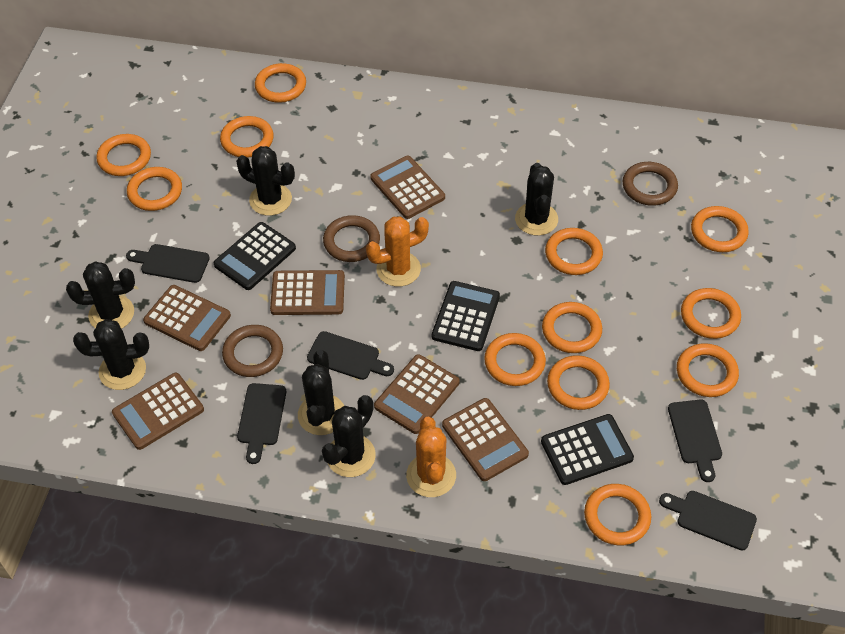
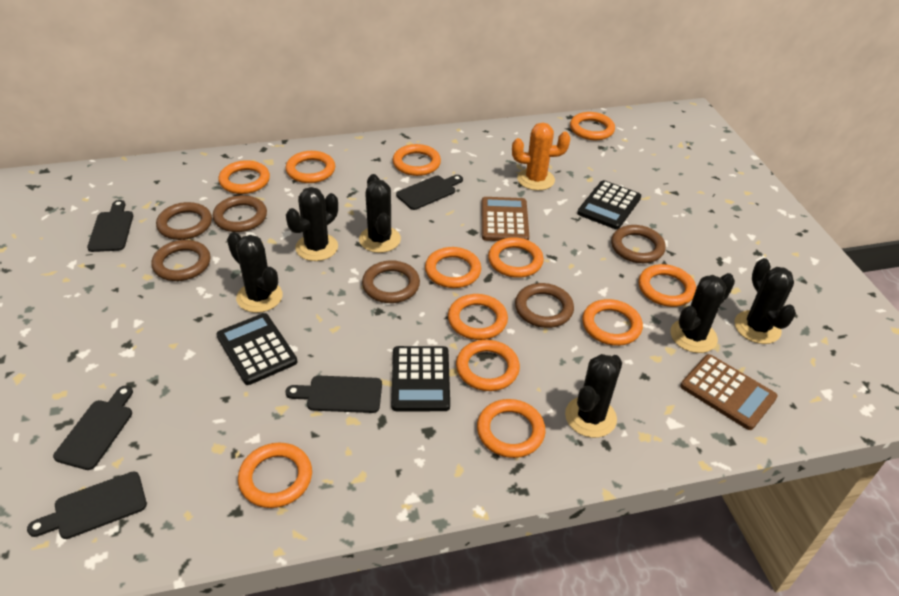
brown calculator: 6 -> 2
brown ring: 3 -> 6
orange cactus: 2 -> 1

